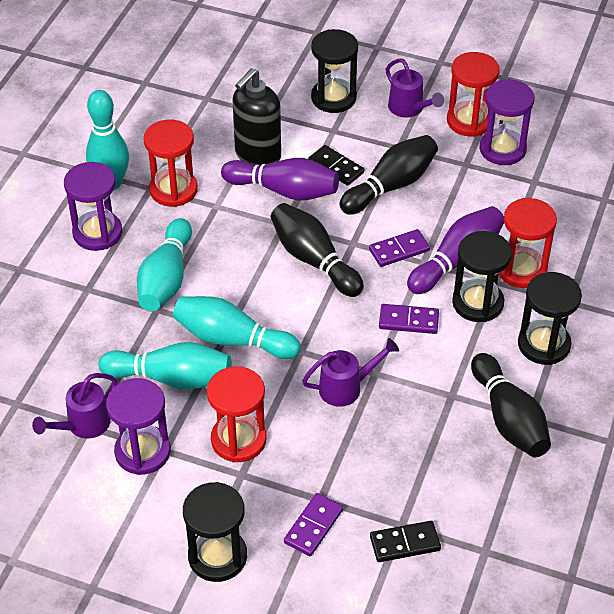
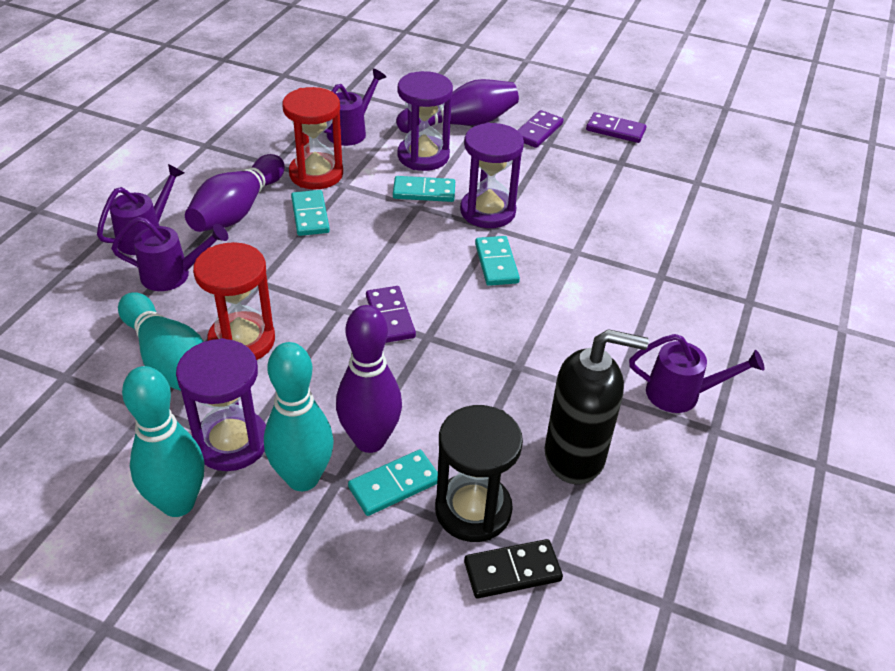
black bowling pin: 3 -> 0
black domino: 2 -> 1
black hourglass: 4 -> 1
purple bowling pin: 2 -> 3
purple watering can: 3 -> 4
red hourglass: 4 -> 2
turquoise bowling pin: 4 -> 3
turquoise domino: 0 -> 4

